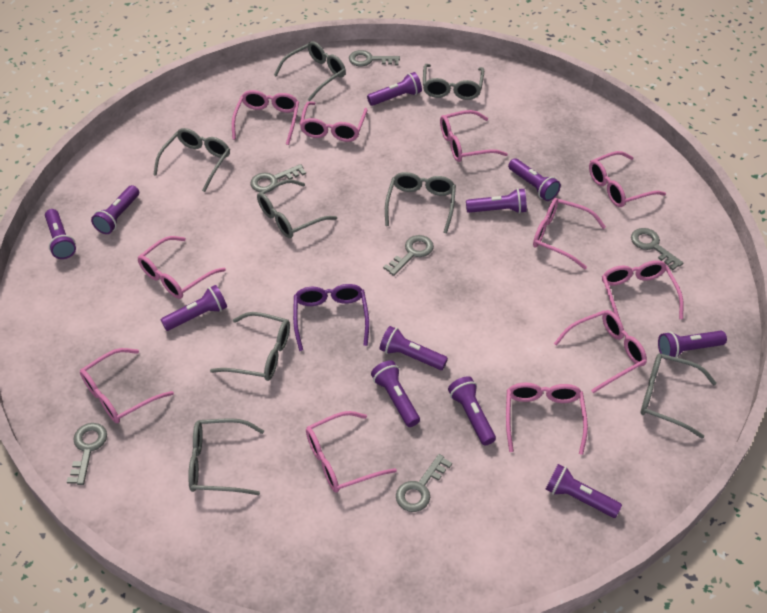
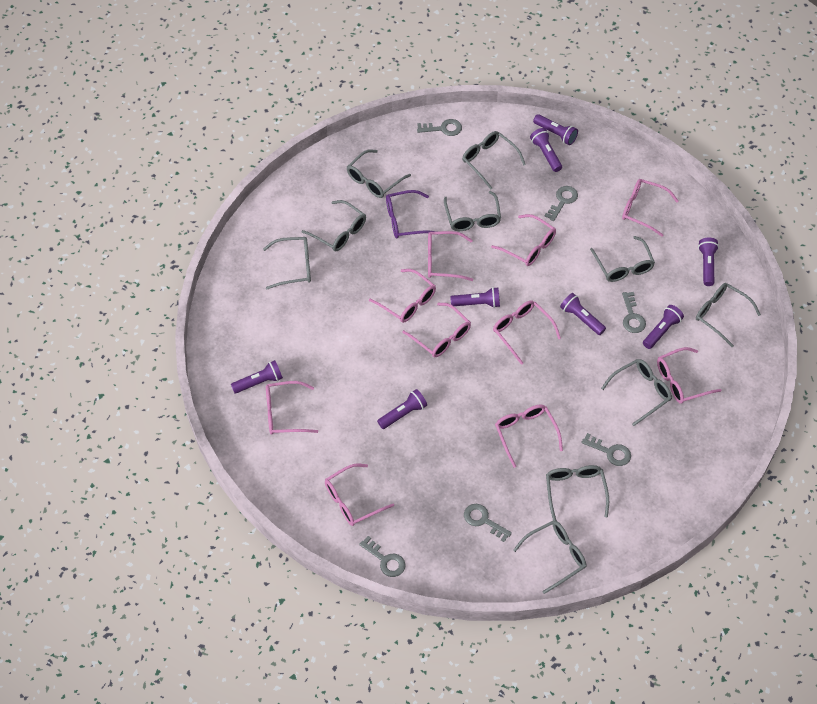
grey glasses: 8 -> 10
pink glasses: 11 -> 10
purple flashlight: 11 -> 8

